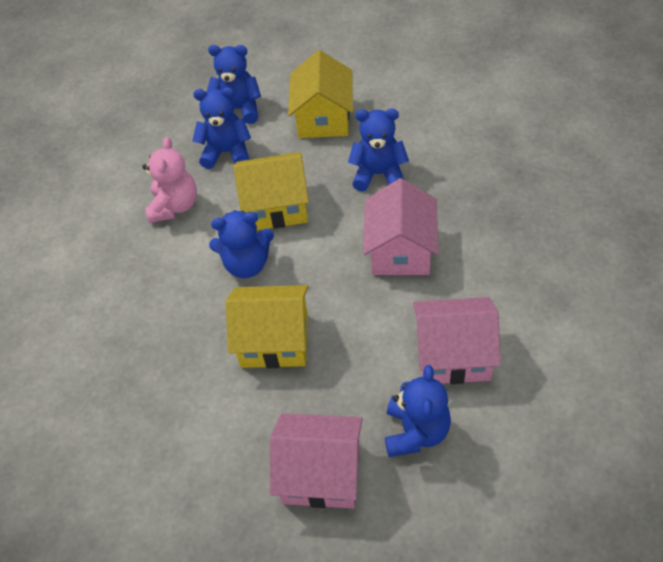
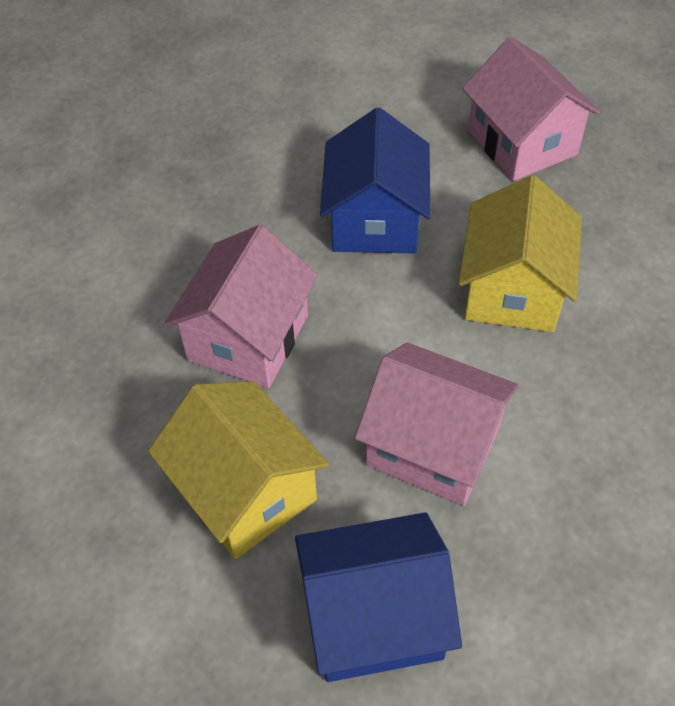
blue house: 0 -> 2
blue teddy bear: 5 -> 0
pink teddy bear: 1 -> 0
yellow house: 3 -> 2

